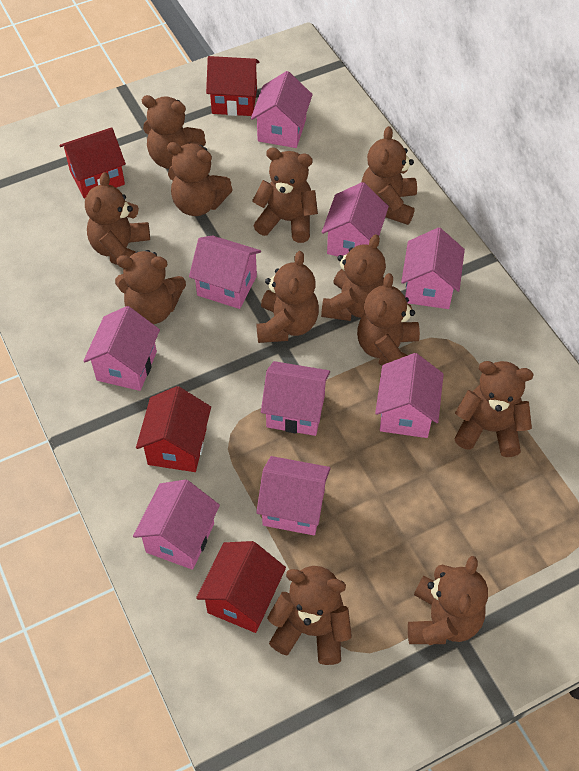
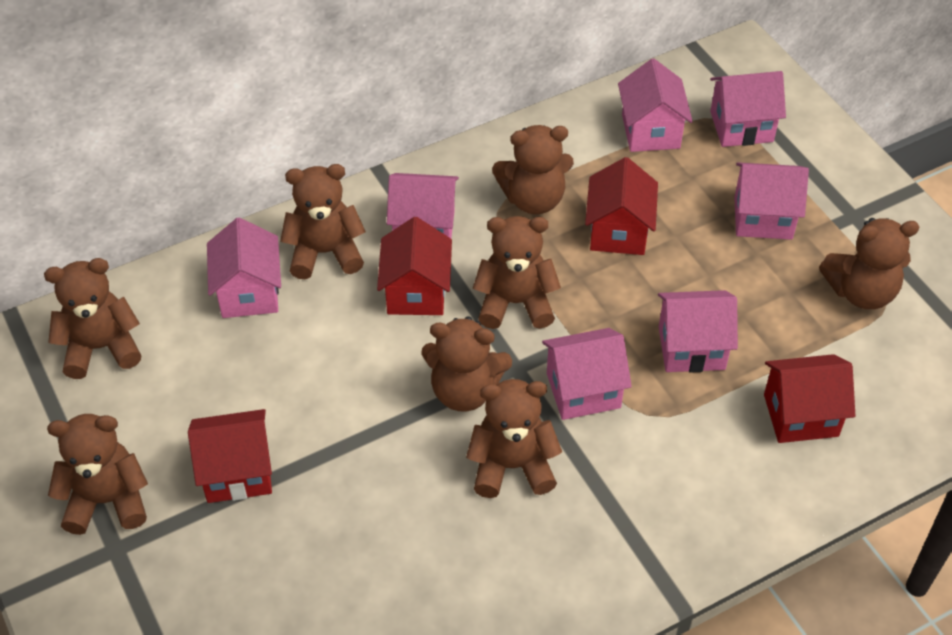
brown teddy bear: 12 -> 8
pink house: 9 -> 7

